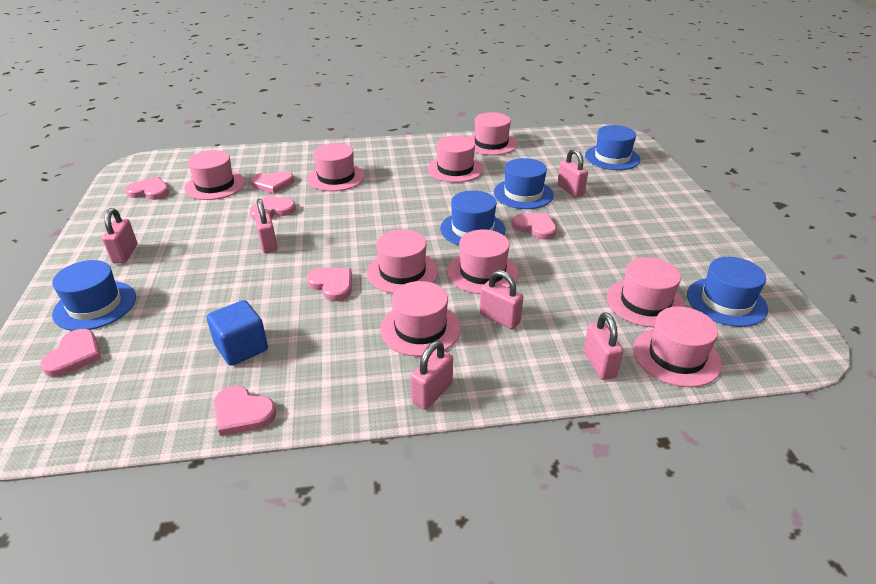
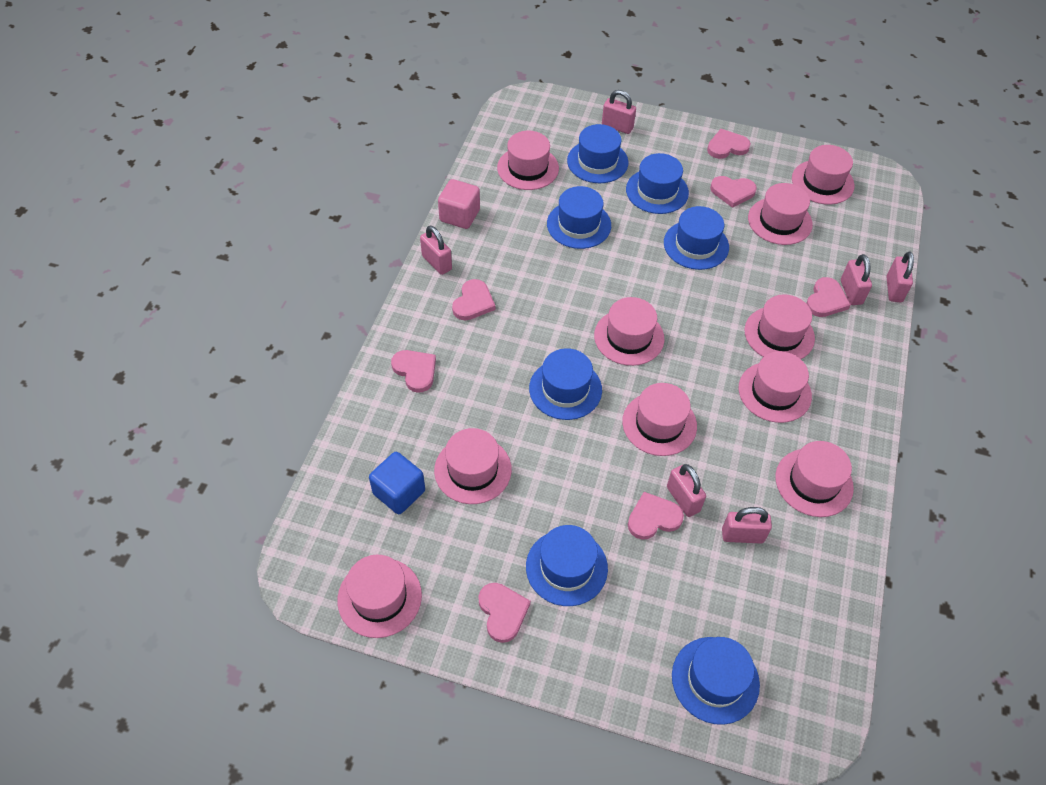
blue hat: 5 -> 7
pink cube: 0 -> 1
pink hat: 9 -> 10

